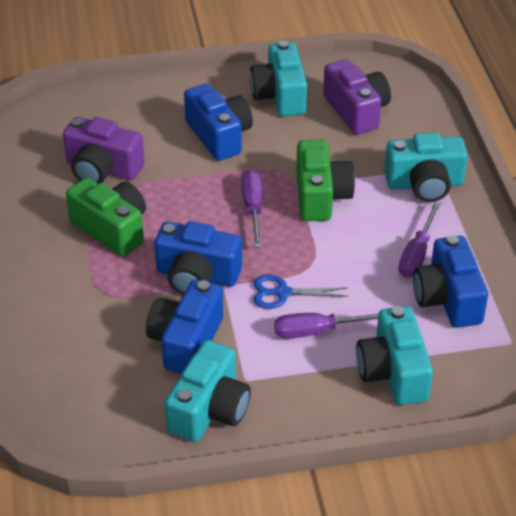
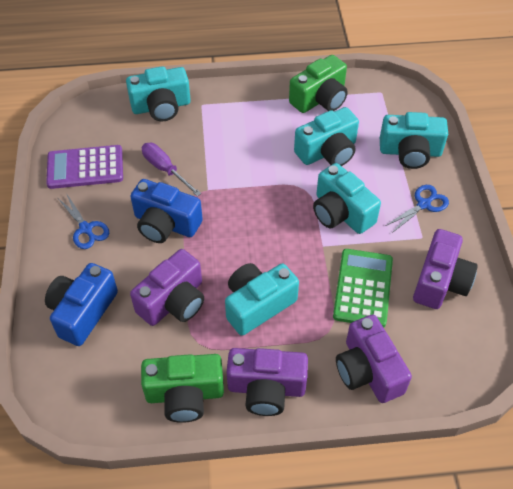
blue camera: 4 -> 2
blue scissors: 1 -> 2
green calculator: 0 -> 1
purple calculator: 0 -> 1
purple camera: 2 -> 4
purple screwdriver: 3 -> 1
turquoise camera: 4 -> 5

